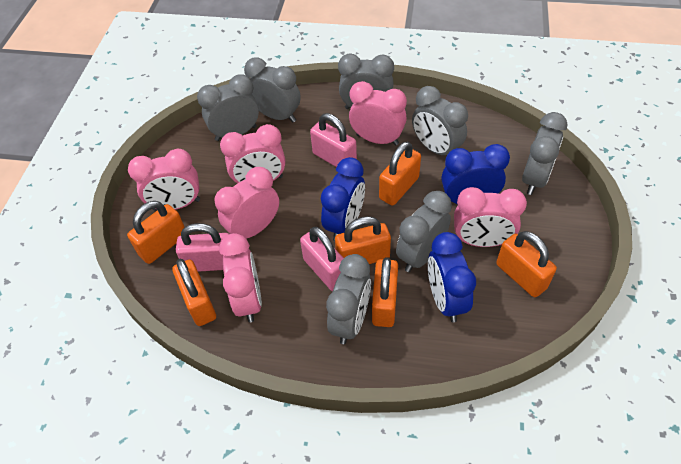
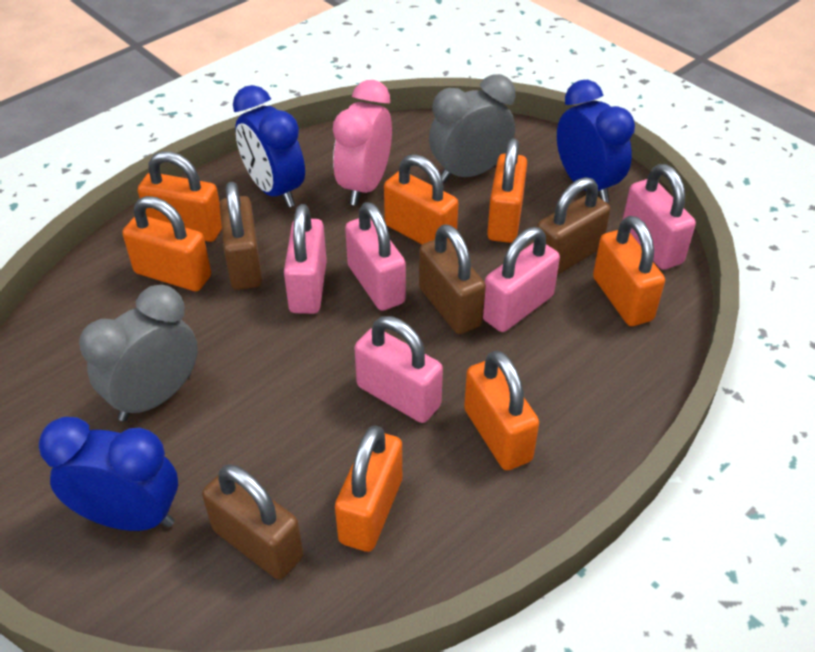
brown padlock: 0 -> 4
grey clock: 7 -> 2
orange padlock: 6 -> 7
pink clock: 6 -> 1
pink padlock: 3 -> 5

